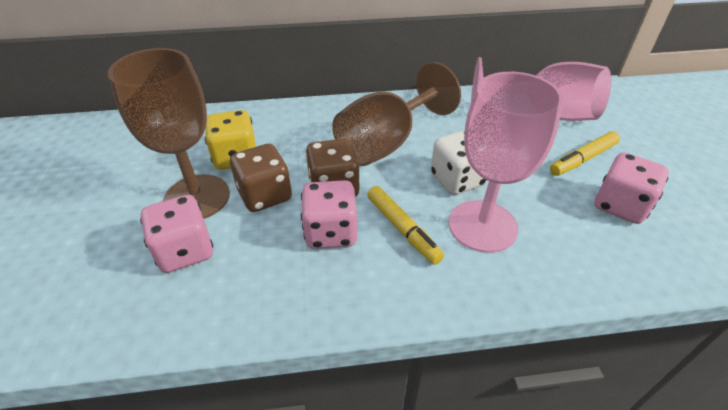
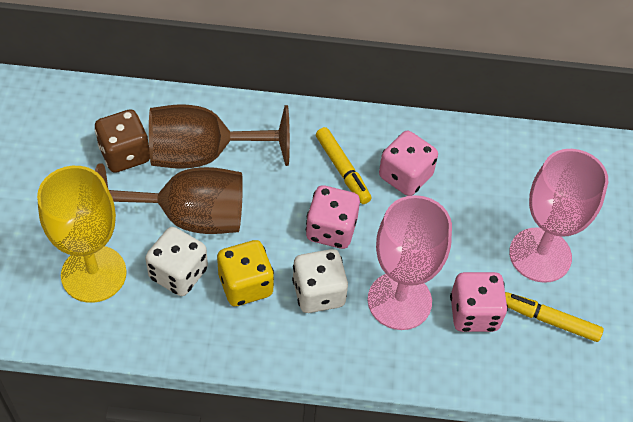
brown dice: 2 -> 1
white dice: 1 -> 2
yellow goblet: 0 -> 1

